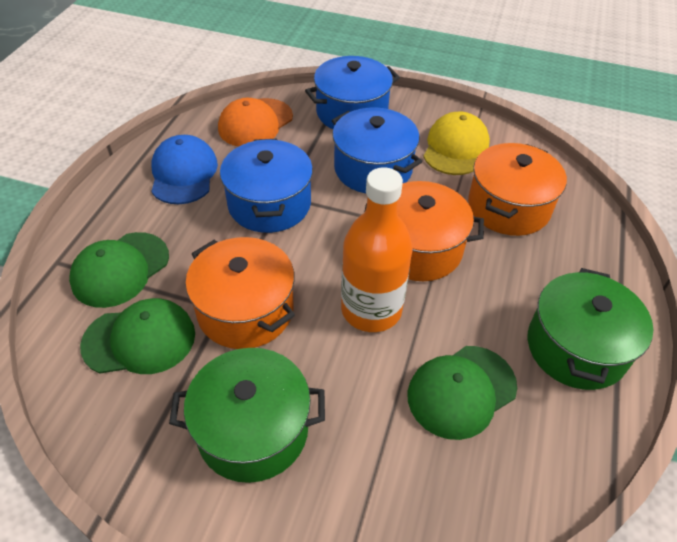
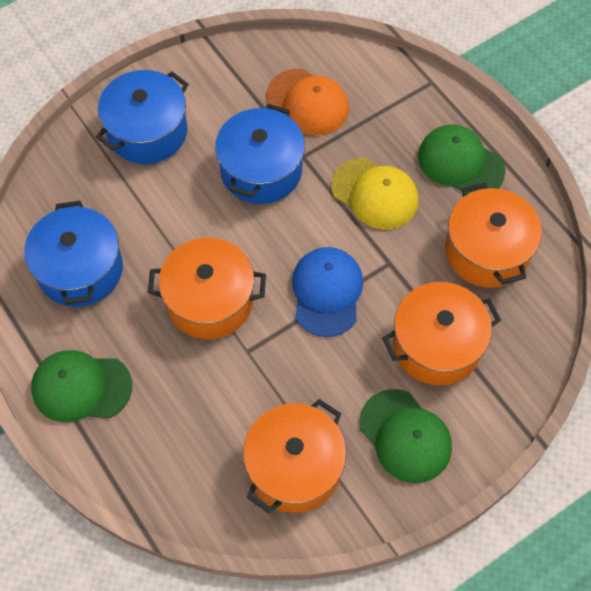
green pot: 2 -> 0
orange bottle: 1 -> 0
orange pot: 3 -> 4

